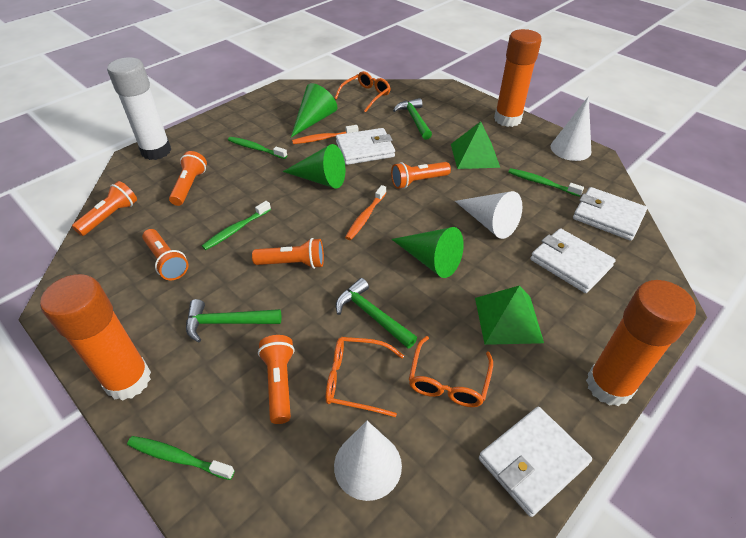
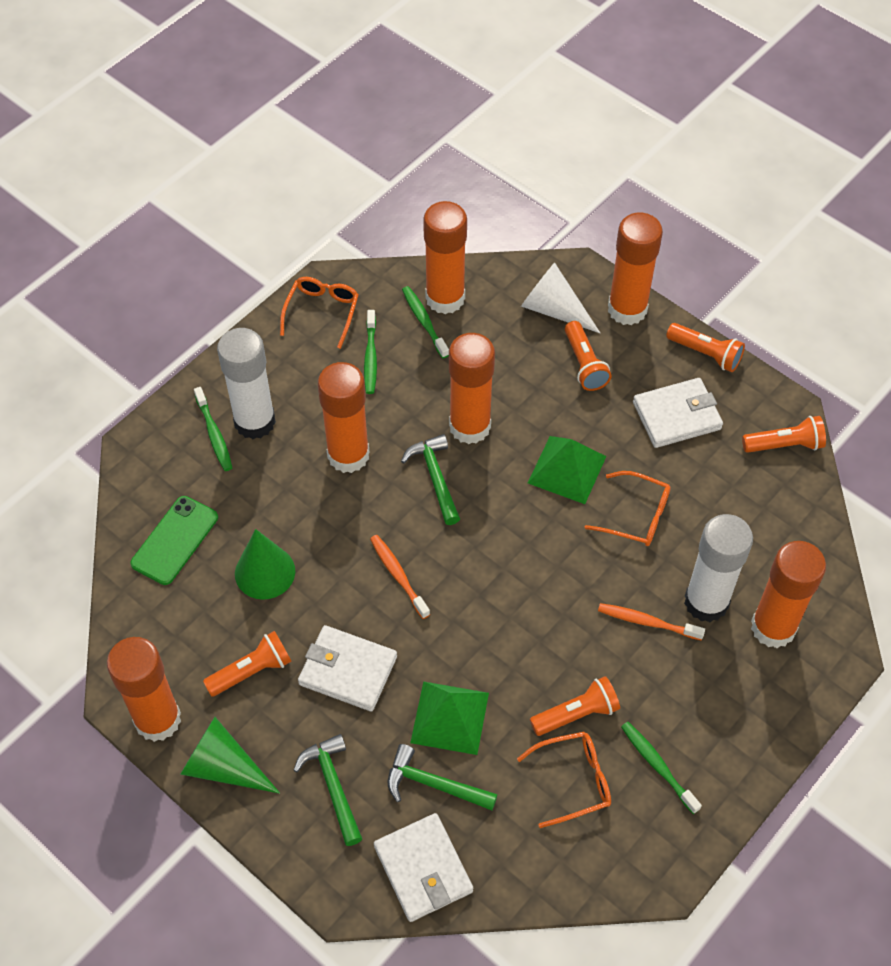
green cone: 3 -> 2
green phone: 0 -> 1
orange flashlight: 6 -> 5
orange glue stick: 3 -> 6
white cone: 3 -> 1
white glue stick: 1 -> 2
white wallet: 4 -> 3

